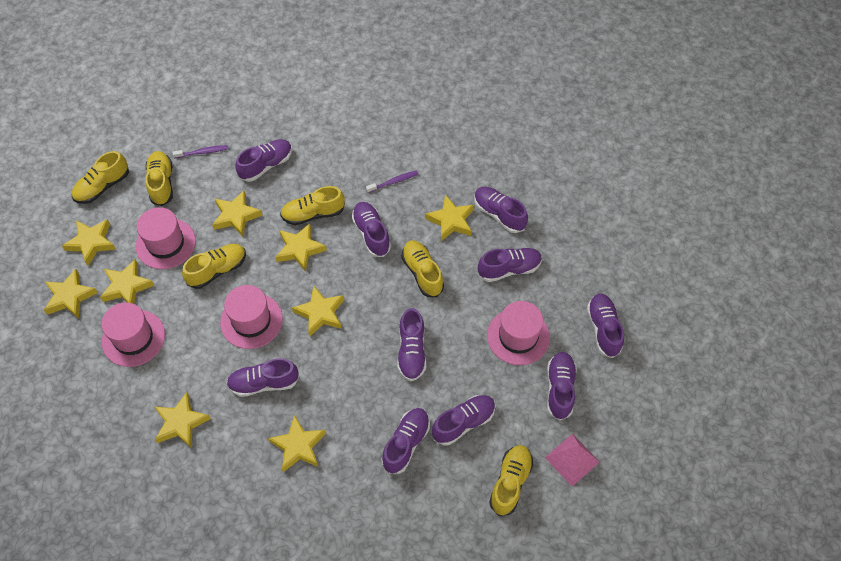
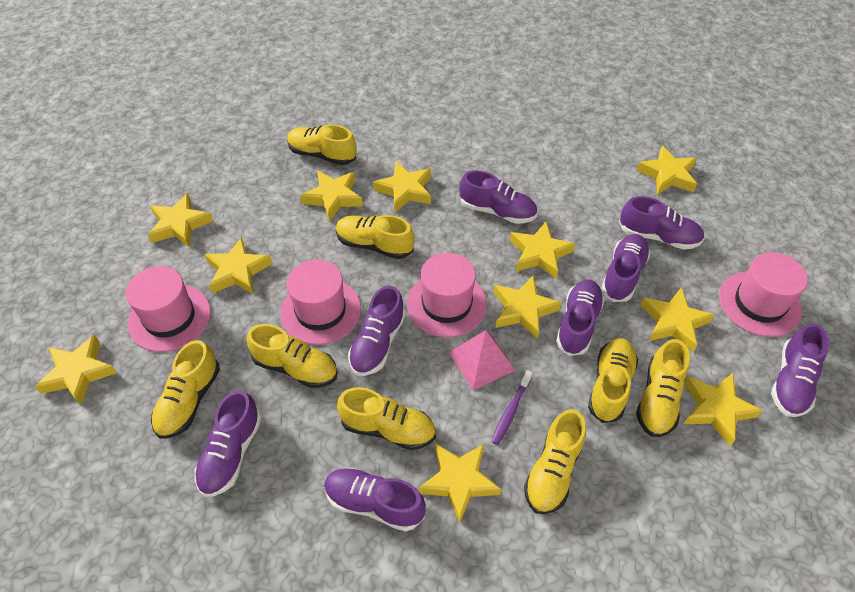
purple shoe: 10 -> 8
purple toothbrush: 2 -> 1
yellow shoe: 6 -> 8
yellow star: 9 -> 11

